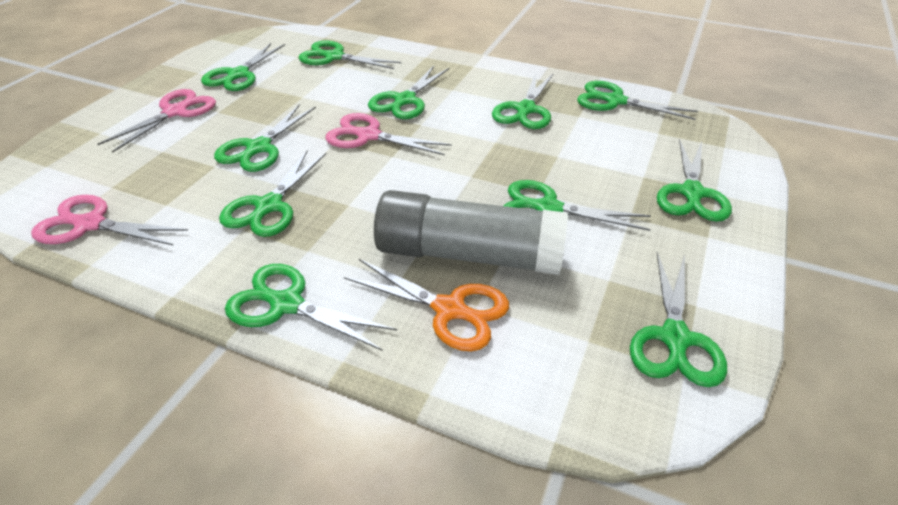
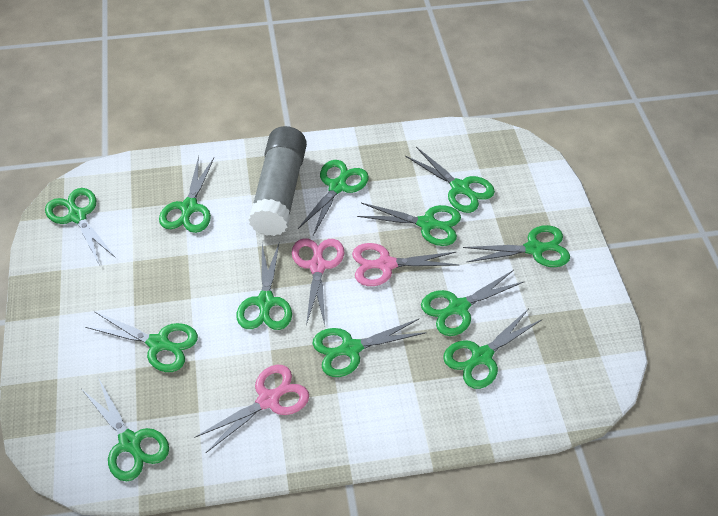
green scissors: 11 -> 12
orange scissors: 1 -> 0

